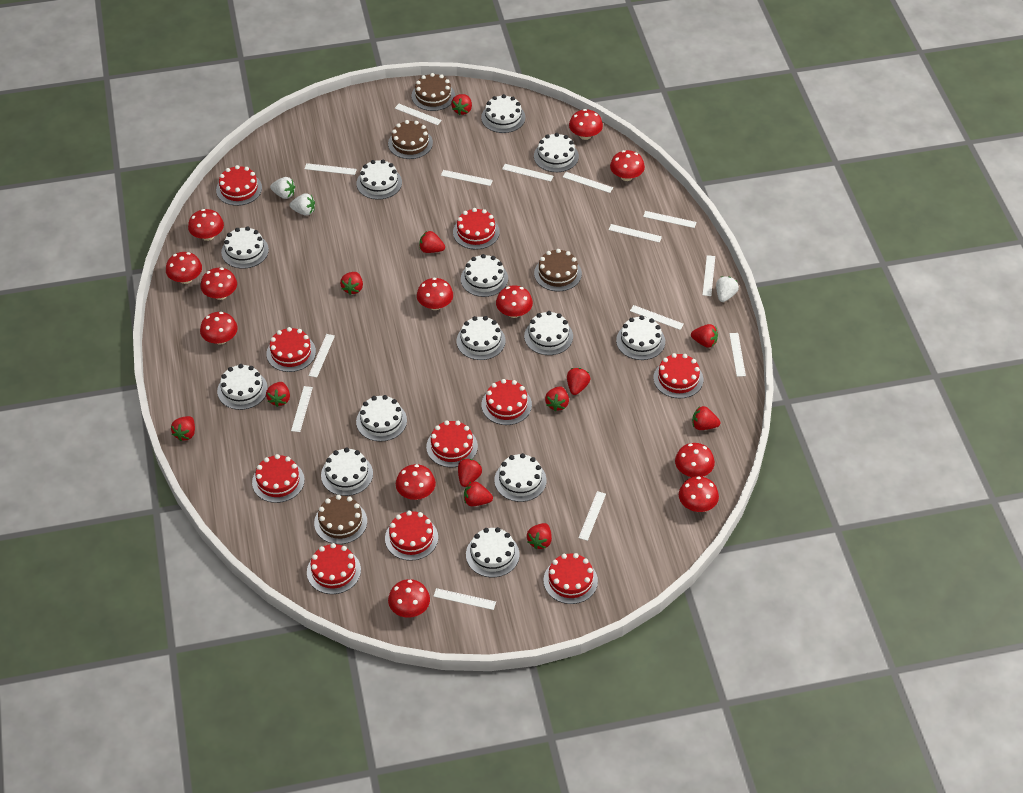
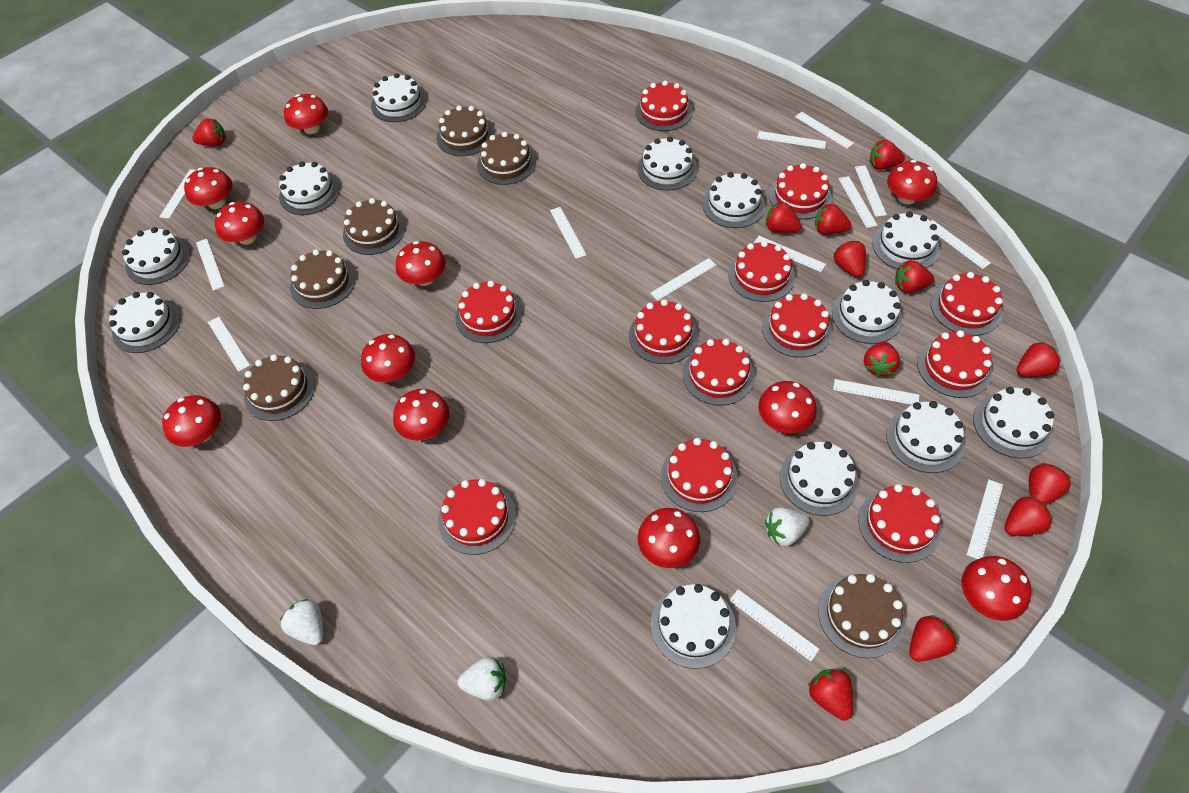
brown cake: 4 -> 6
red cake: 10 -> 12
red mushroom: 12 -> 11
white cake: 13 -> 12

